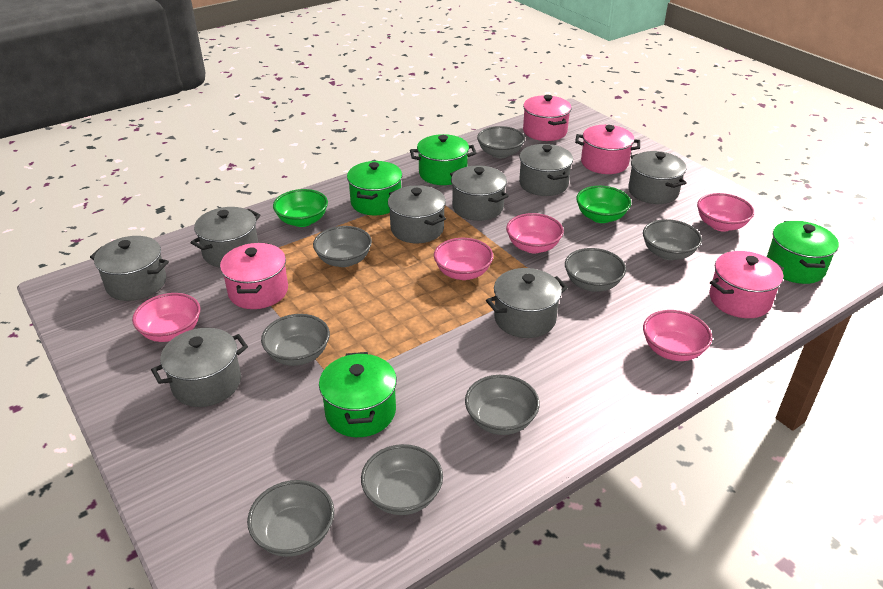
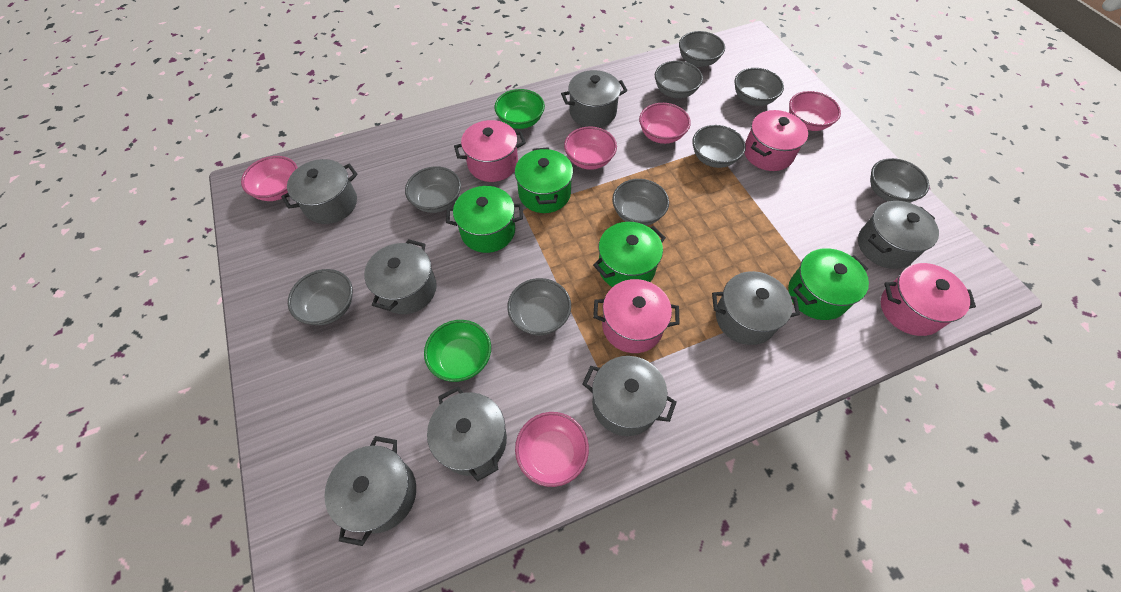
grey bowl: 8 -> 9

